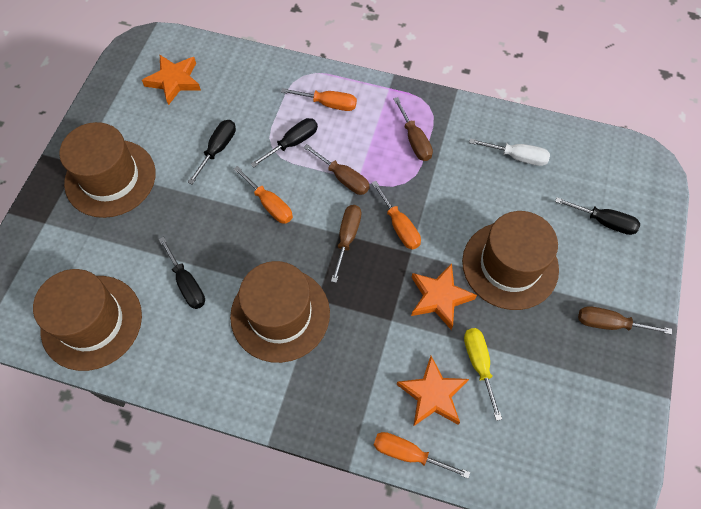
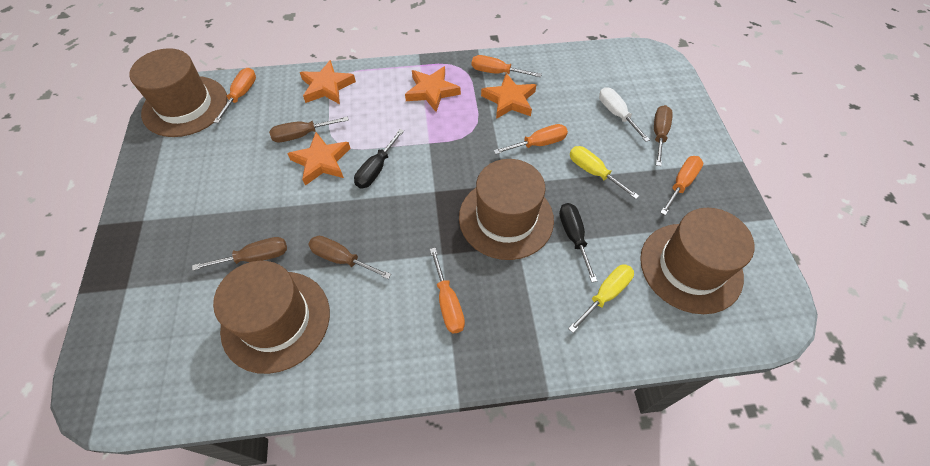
black screwdriver: 4 -> 2
orange screwdriver: 4 -> 5
orange star: 3 -> 4
yellow screwdriver: 1 -> 2

